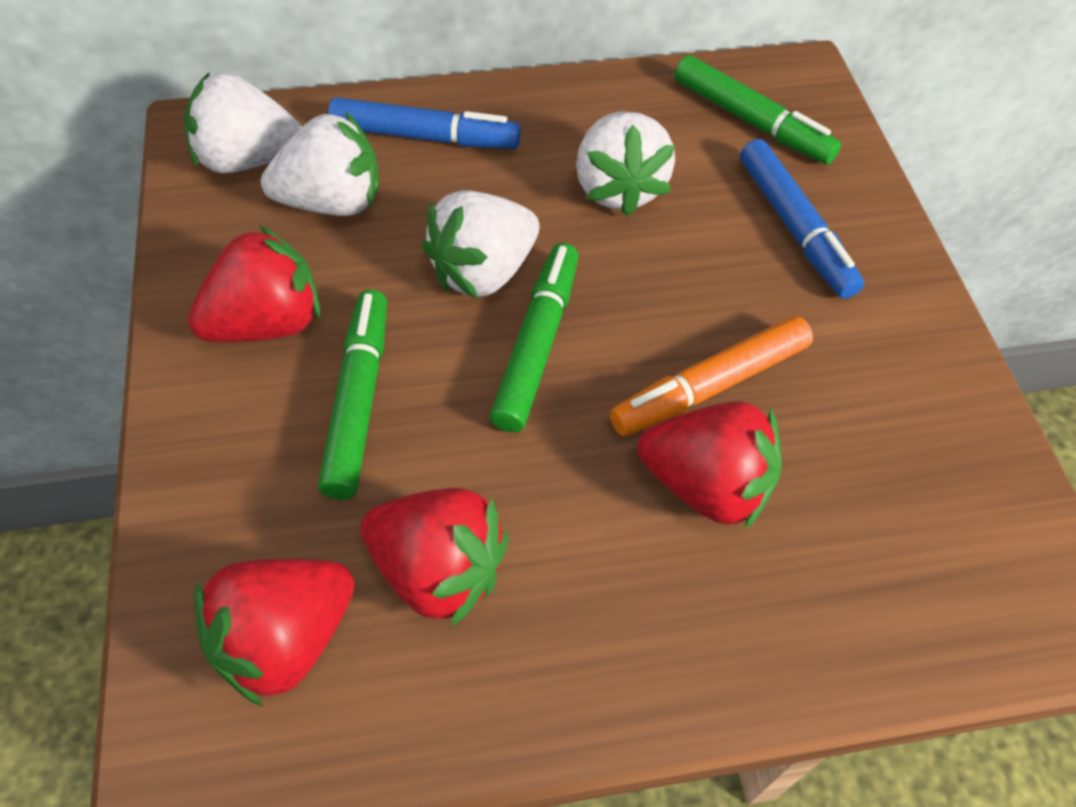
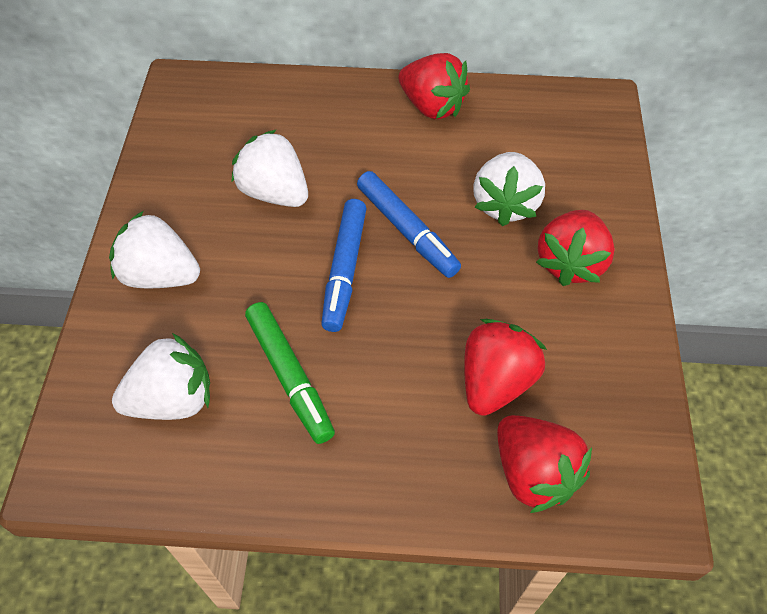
green marker: 3 -> 1
orange marker: 1 -> 0

